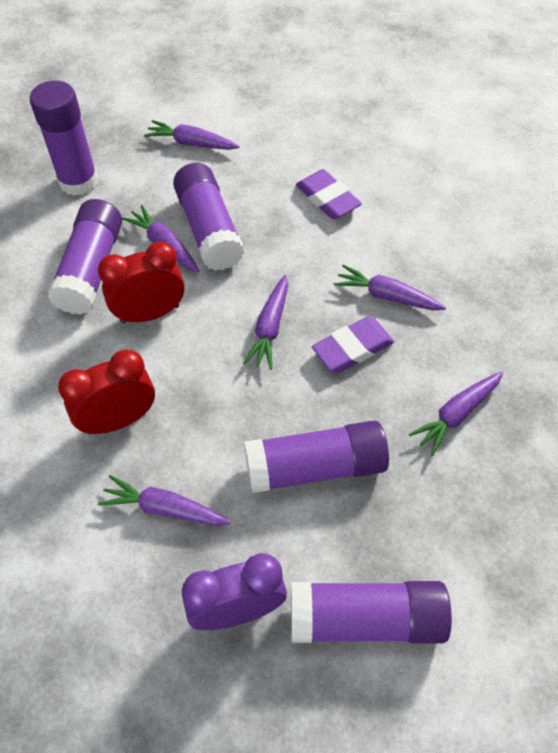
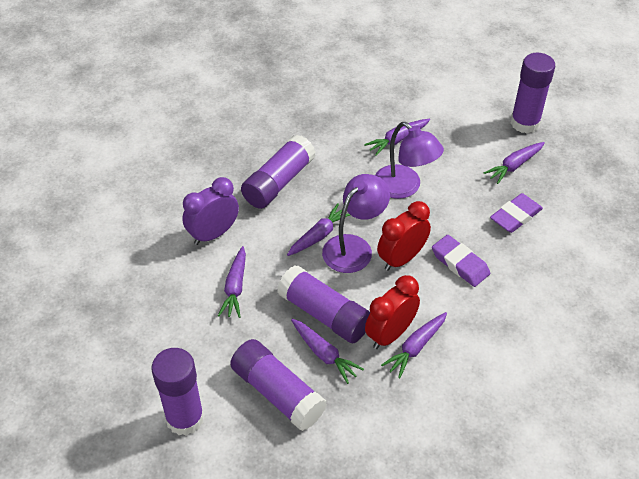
purple lamp: 0 -> 2

